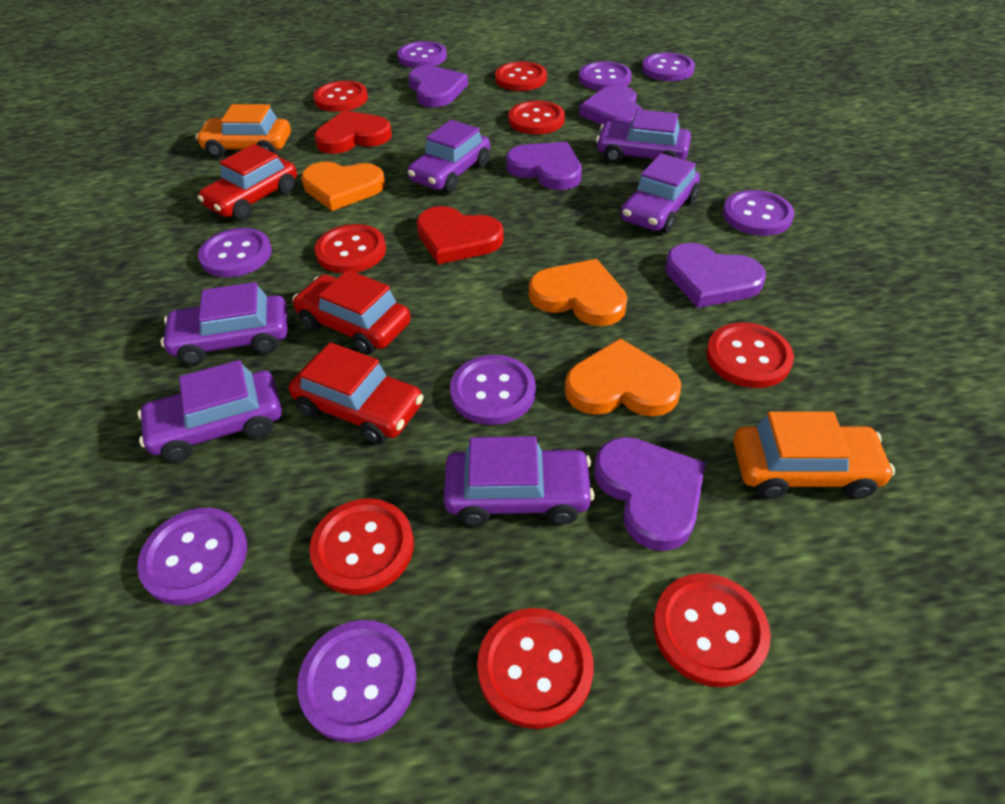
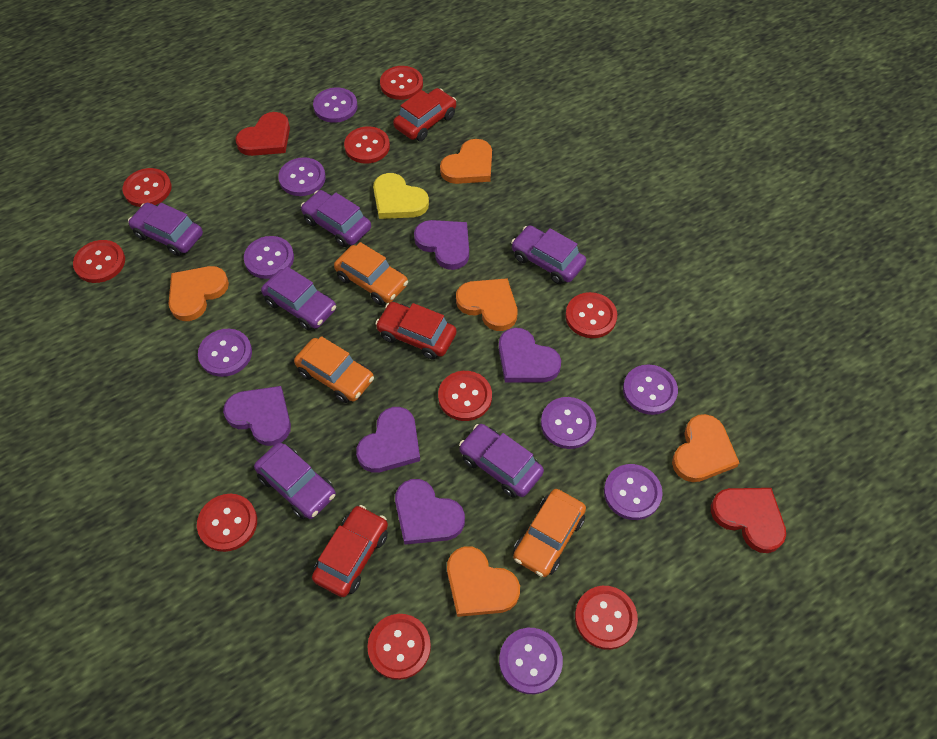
orange car: 2 -> 3
orange heart: 3 -> 5
red button: 8 -> 9
yellow heart: 0 -> 1

